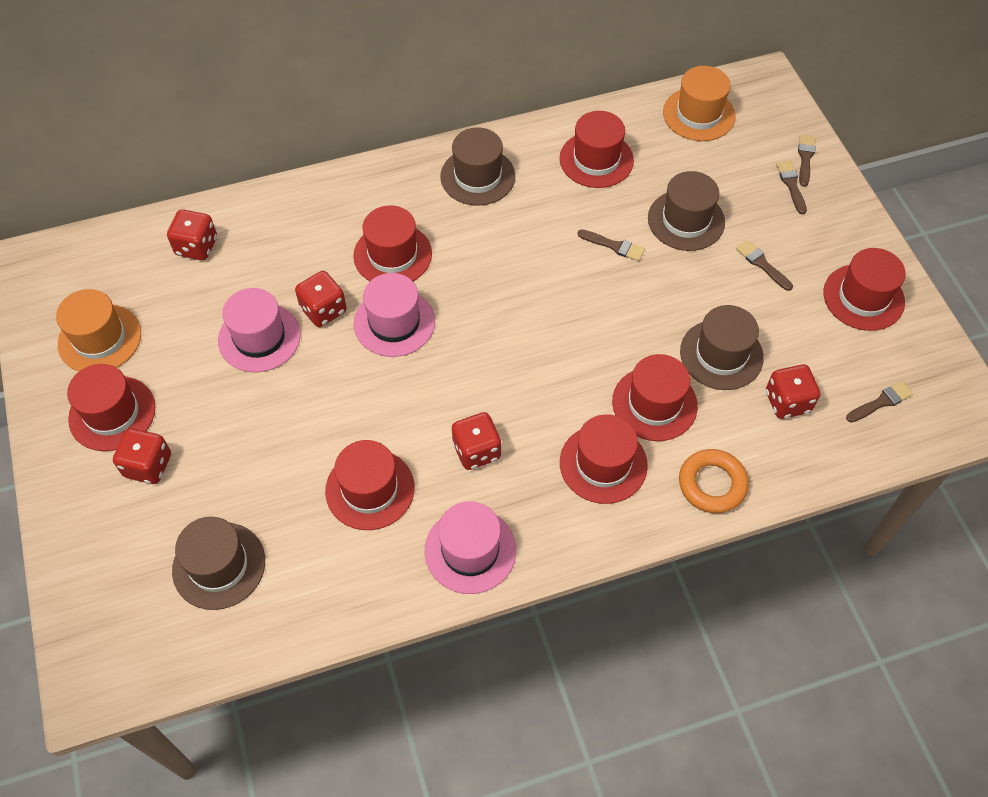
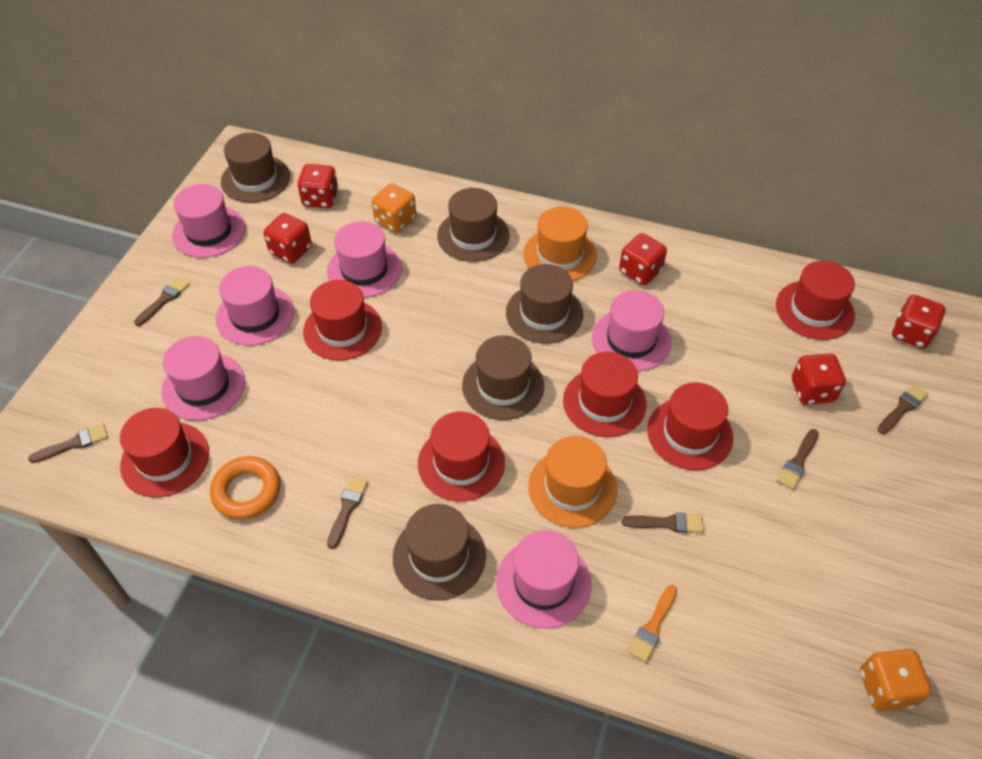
brown brush: 5 -> 6
brown hat: 4 -> 5
orange brush: 0 -> 1
orange dice: 0 -> 2
pink hat: 3 -> 6
red hat: 7 -> 6

